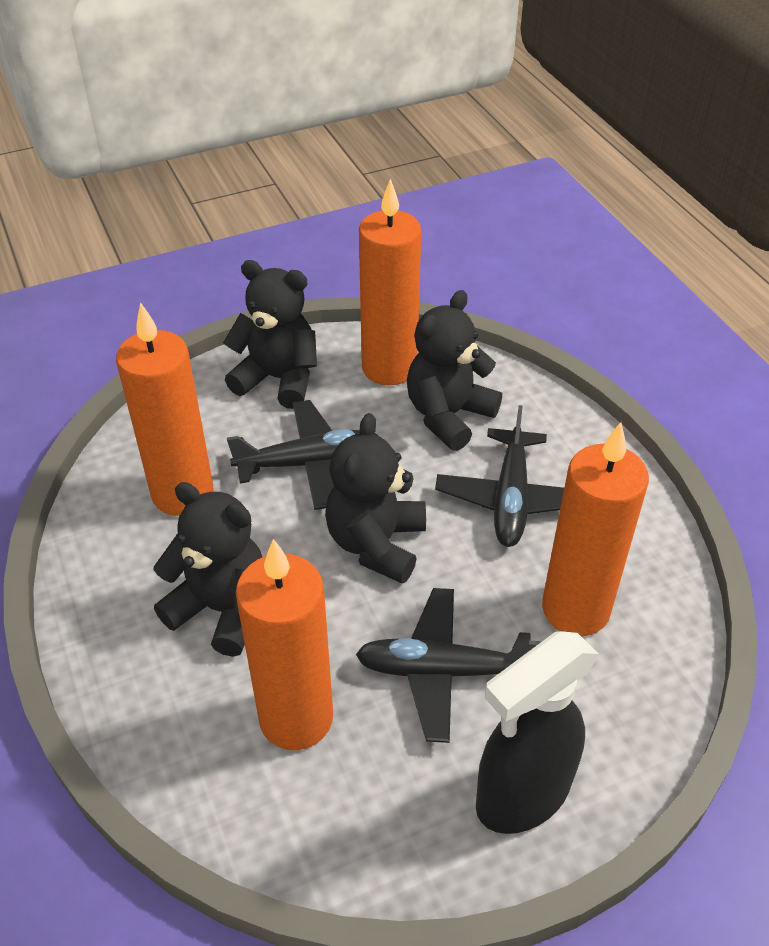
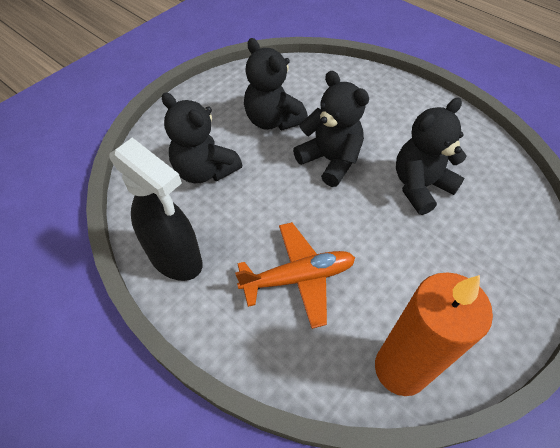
black plane: 3 -> 0
orange candle: 4 -> 1
orange plane: 0 -> 1

